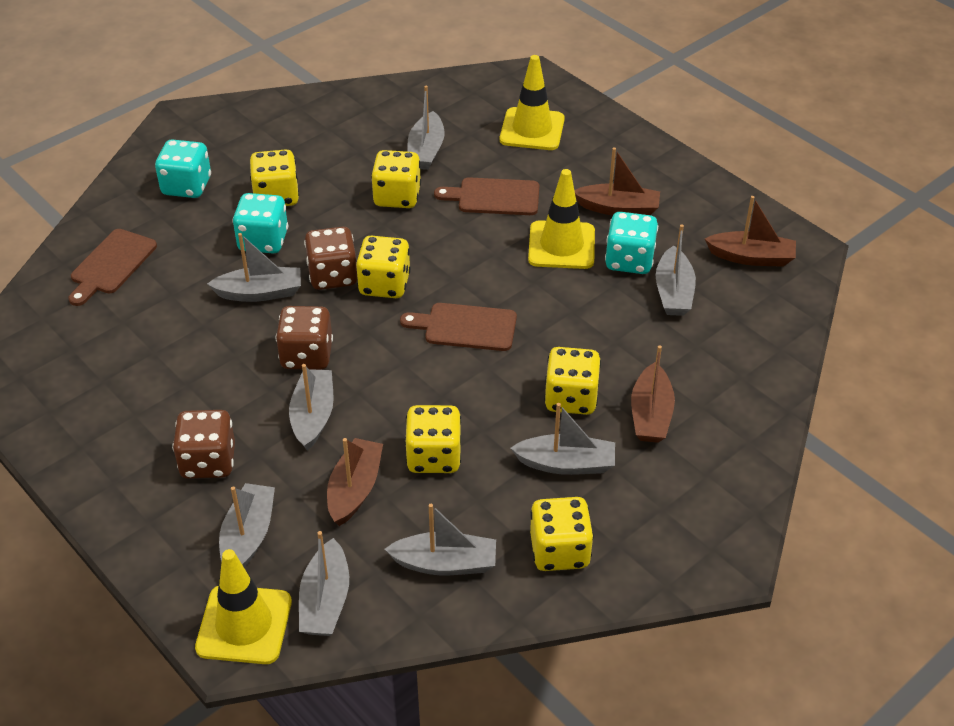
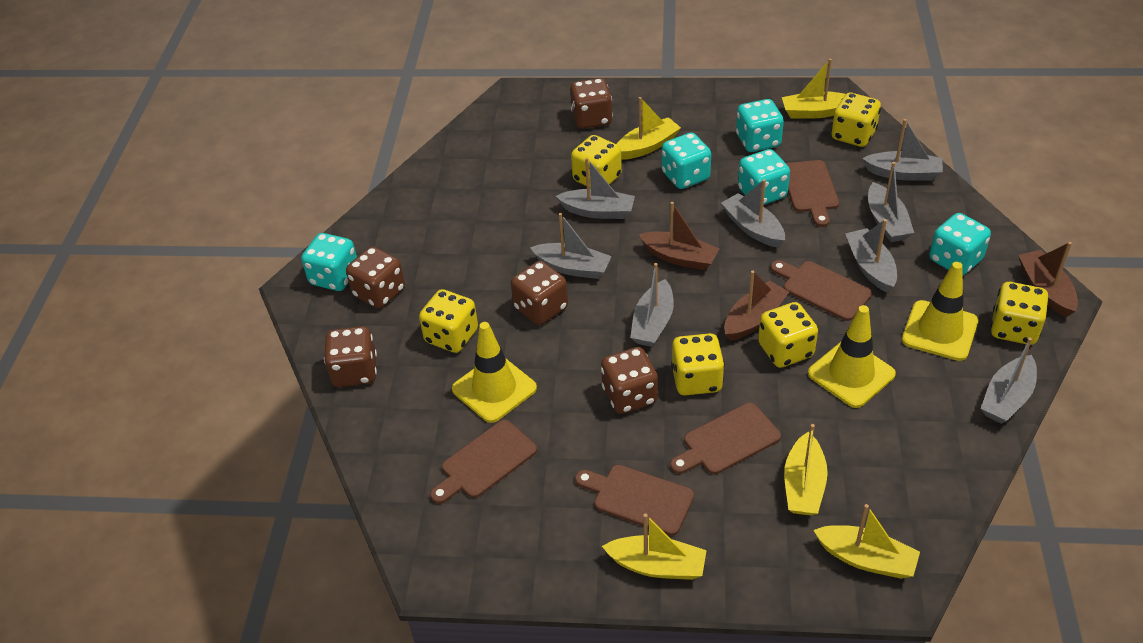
brown boat: 4 -> 3
brown cutting board: 3 -> 5
brown dice: 3 -> 5
turquoise dice: 3 -> 5
yellow boat: 0 -> 5

